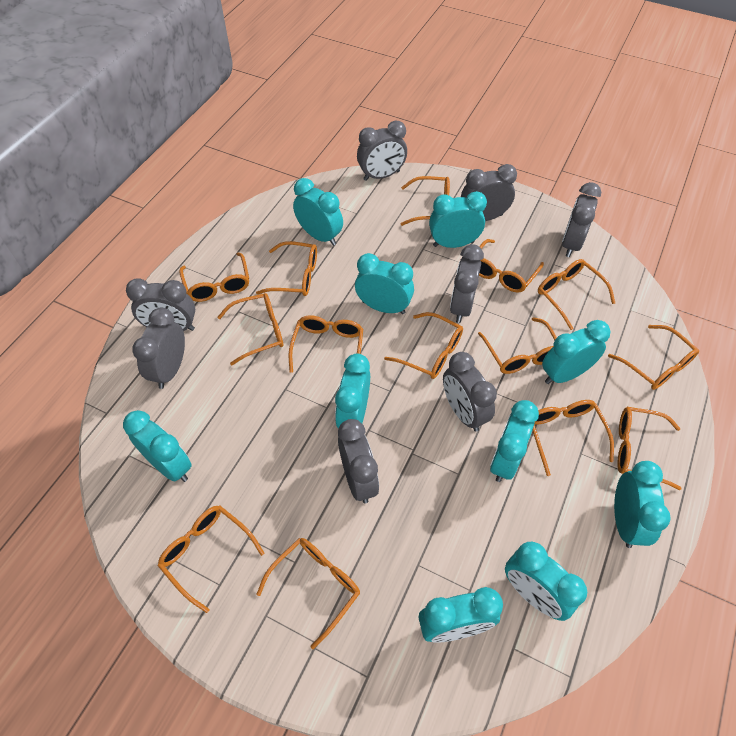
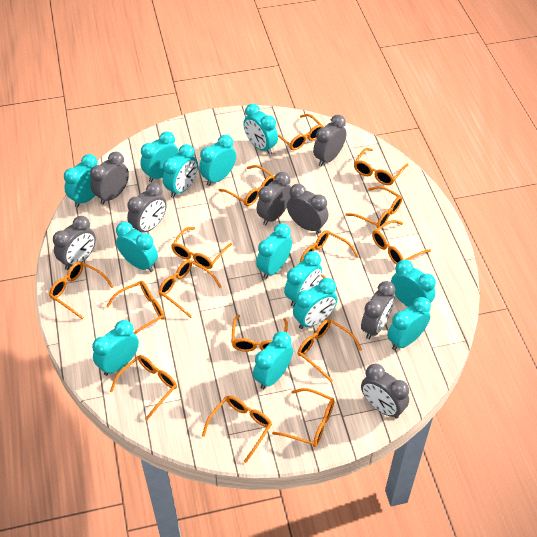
orange glasses: 14 -> 15
turquoise clock: 10 -> 13

